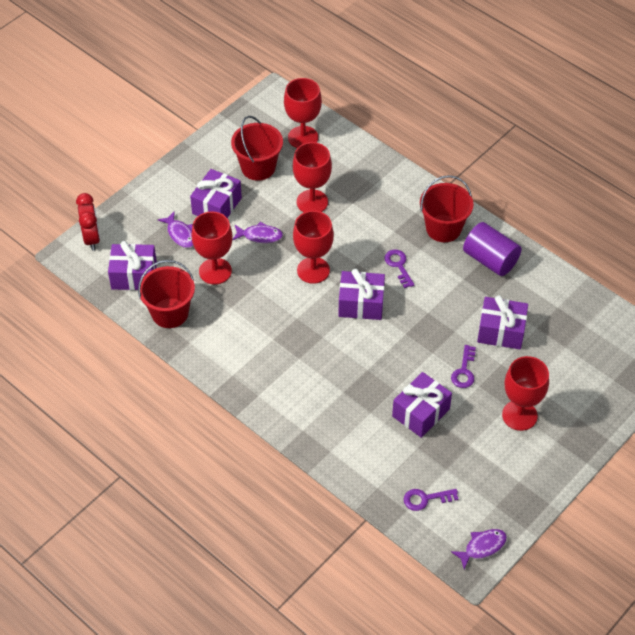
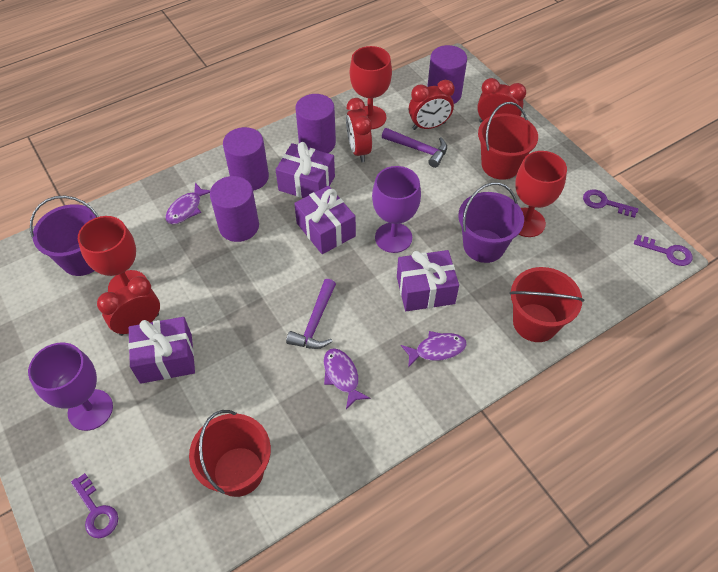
purple bucket: 0 -> 2
purple cylinder: 1 -> 4
purple gift: 5 -> 4
purple goblet: 0 -> 2
purple hammer: 0 -> 2
red clock: 1 -> 4
red goblet: 5 -> 3

